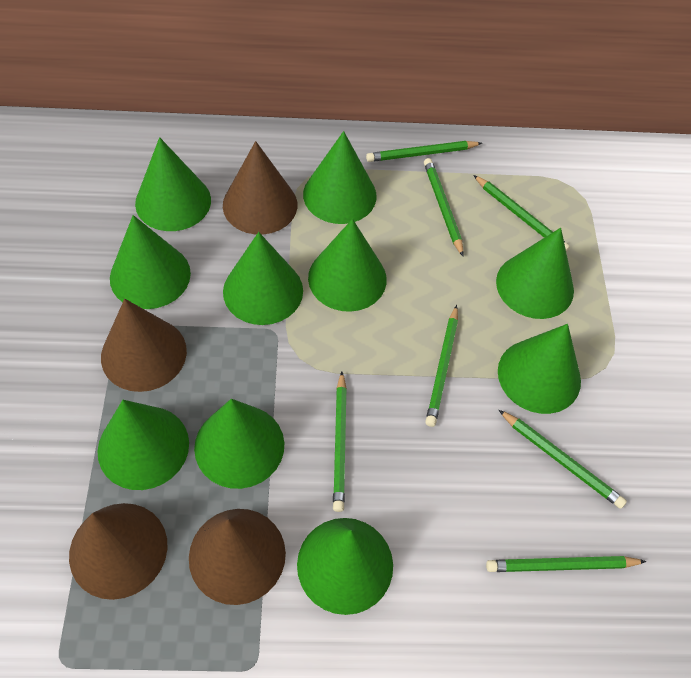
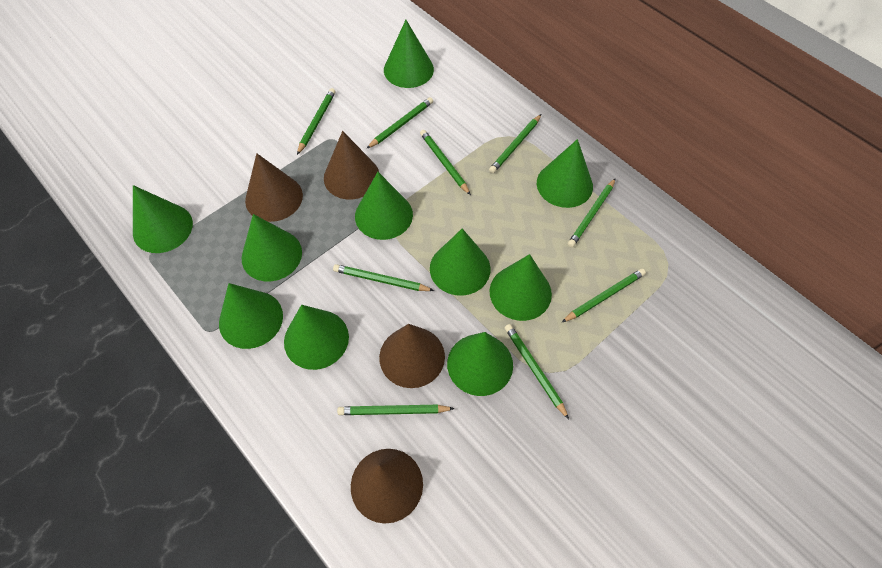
green pencil: 7 -> 9

